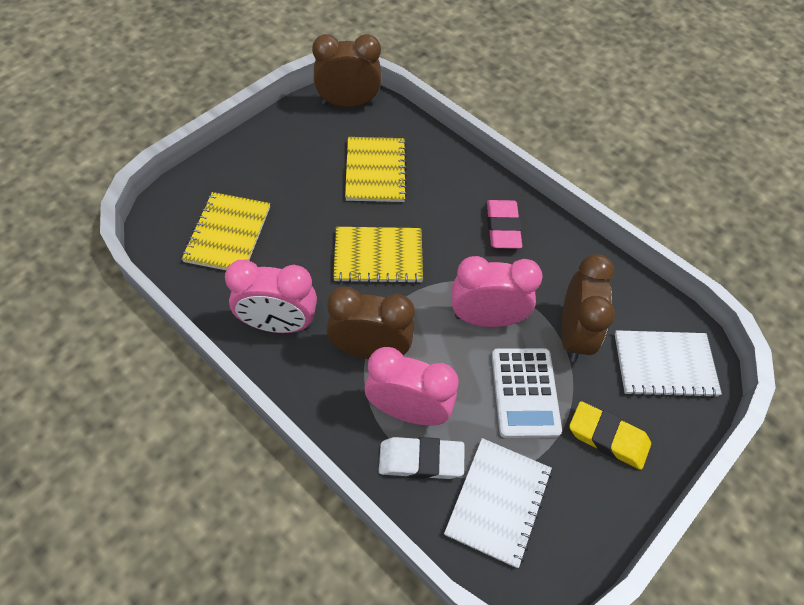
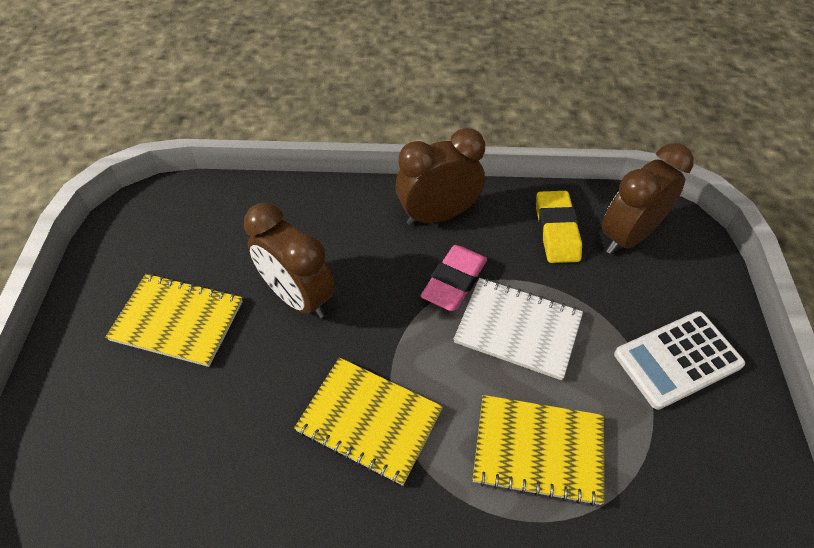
pink clock: 3 -> 0
white eraser: 1 -> 0
white notebook: 2 -> 1

